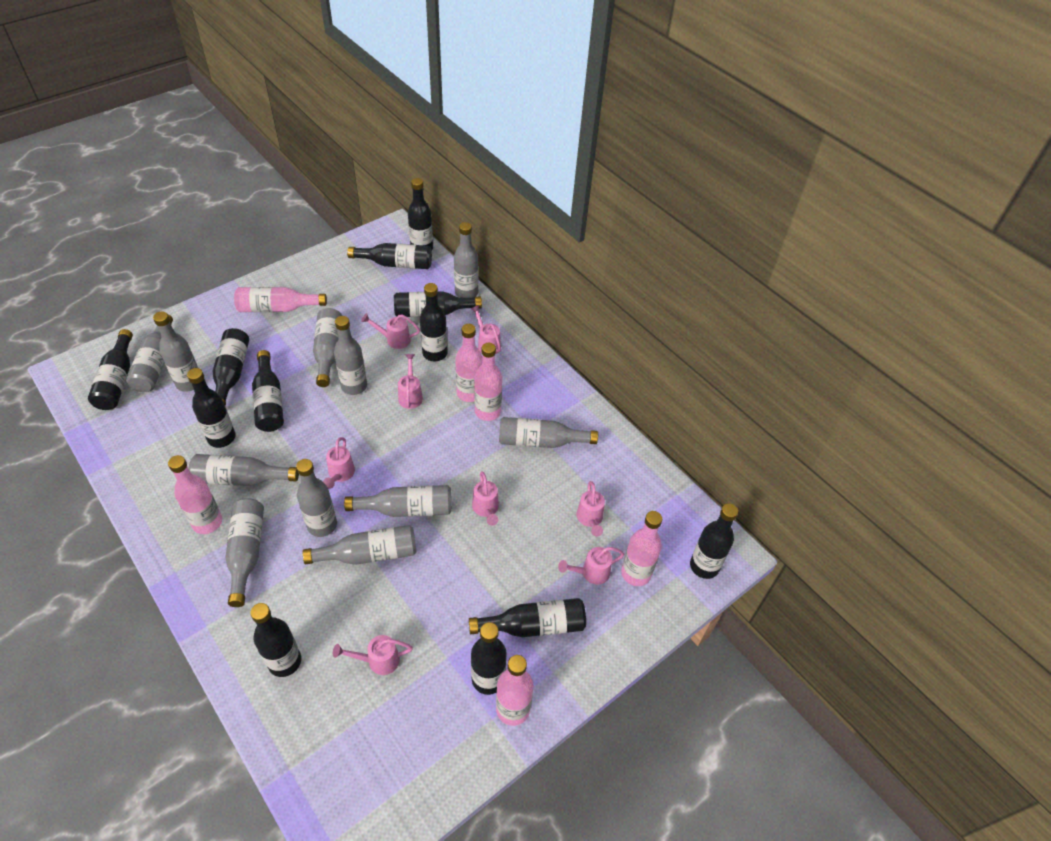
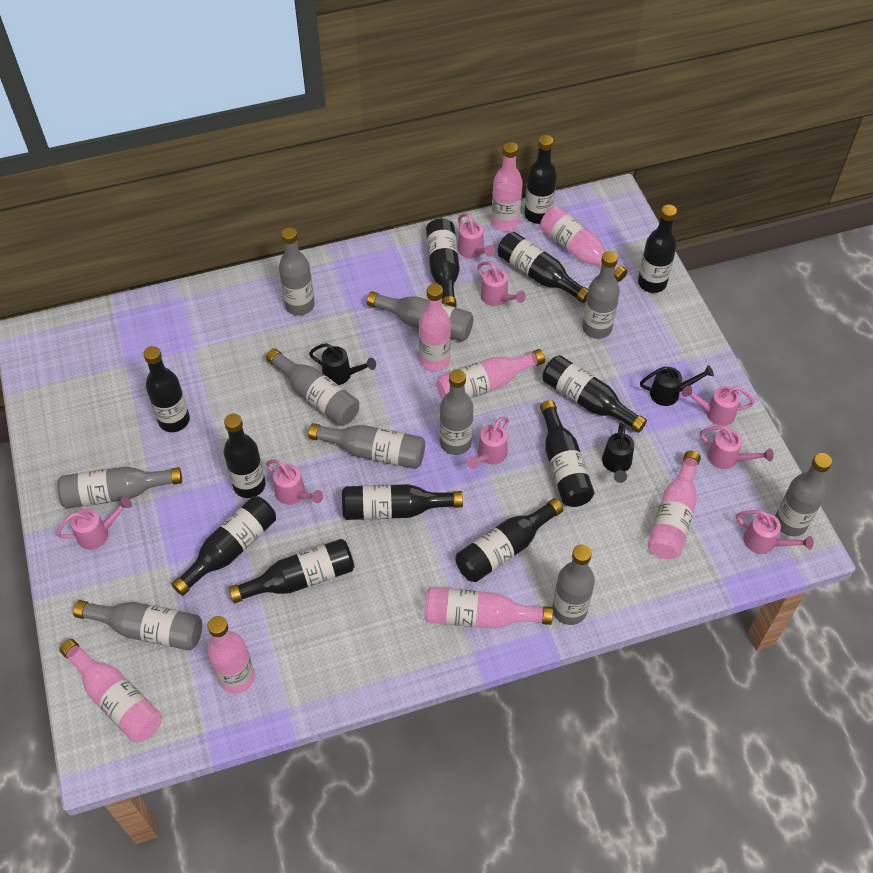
black watering can: 0 -> 3
grey bottle: 11 -> 10
pink bottle: 6 -> 8

